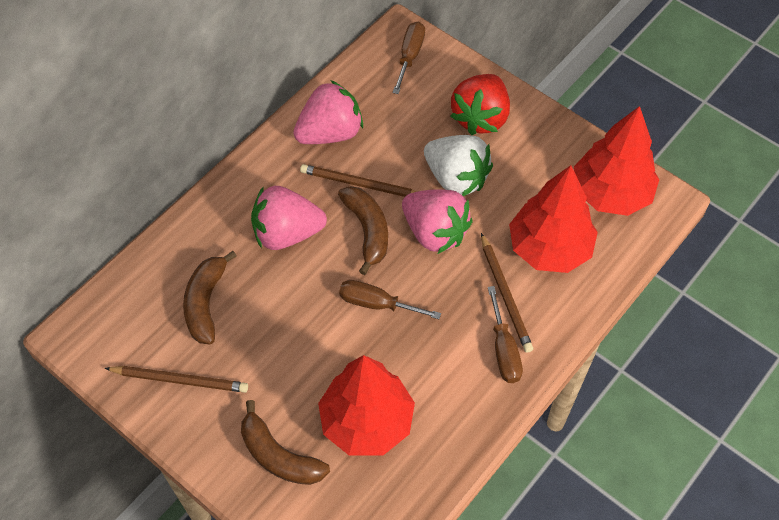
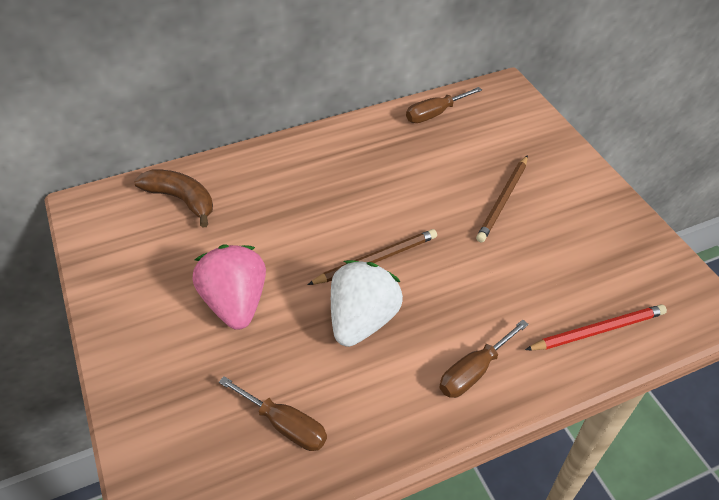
brown banana: 3 -> 1
brown pencil: 3 -> 2
pink strawberry: 3 -> 1
red pencil: 0 -> 1
red strawberry: 1 -> 0
red tree: 3 -> 0

